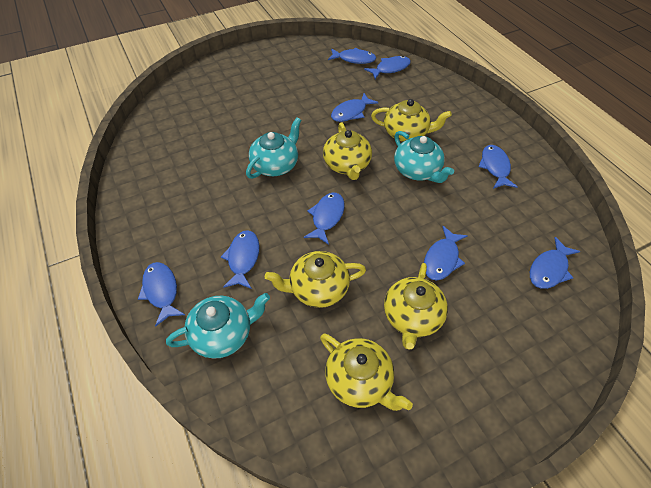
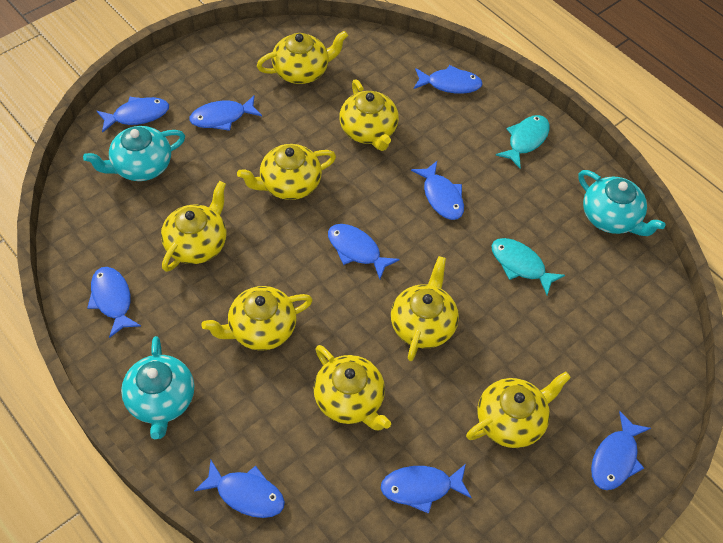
turquoise fish: 0 -> 2
yellow teapot: 5 -> 8

